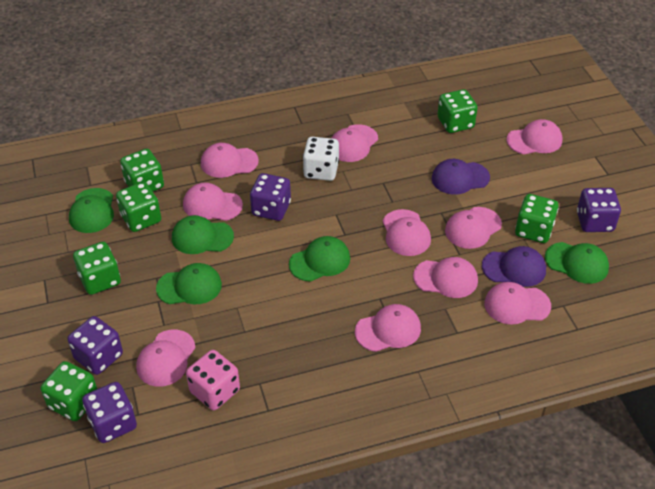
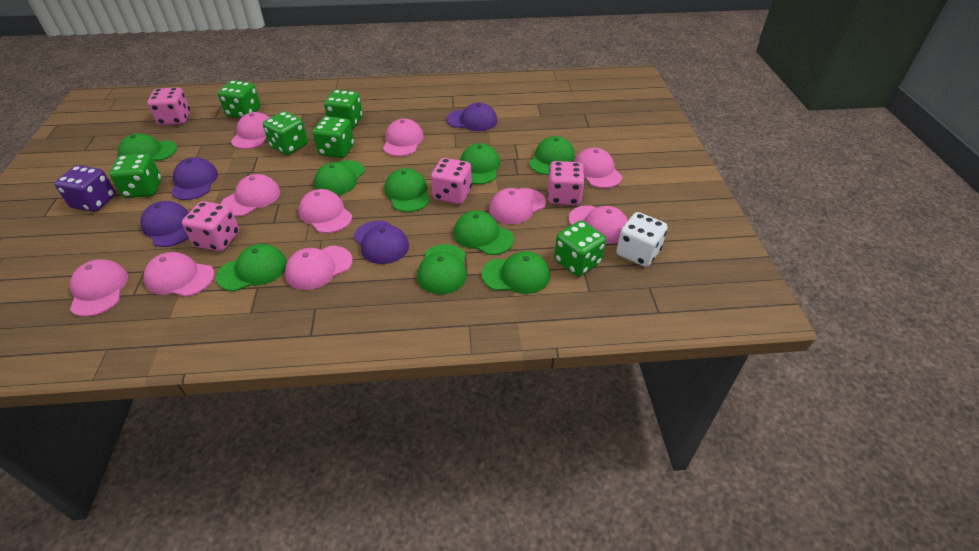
green cap: 5 -> 9
pink dice: 1 -> 4
purple cap: 2 -> 4
purple dice: 4 -> 1

